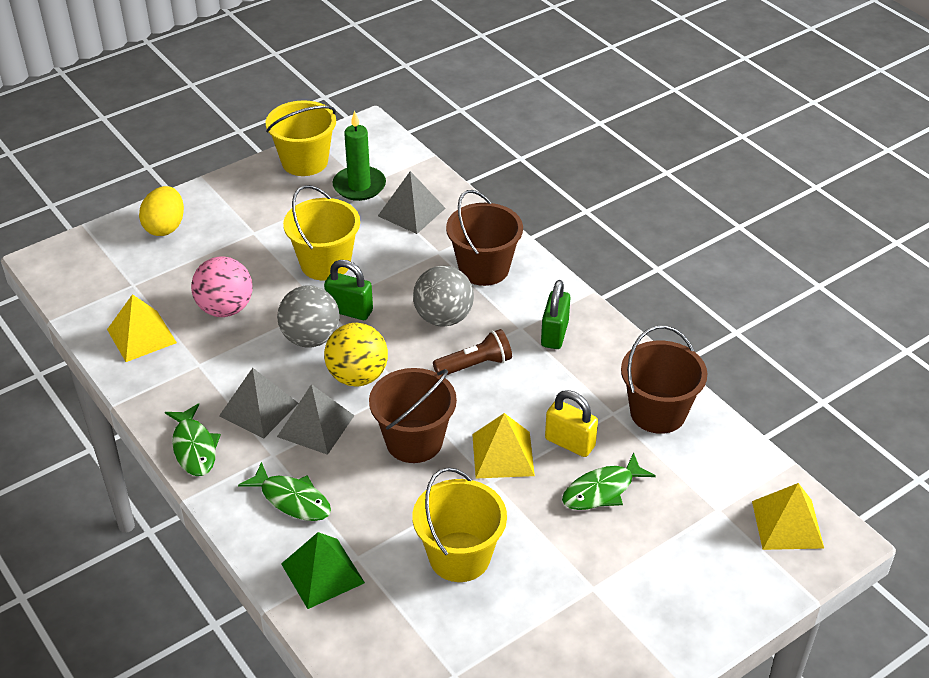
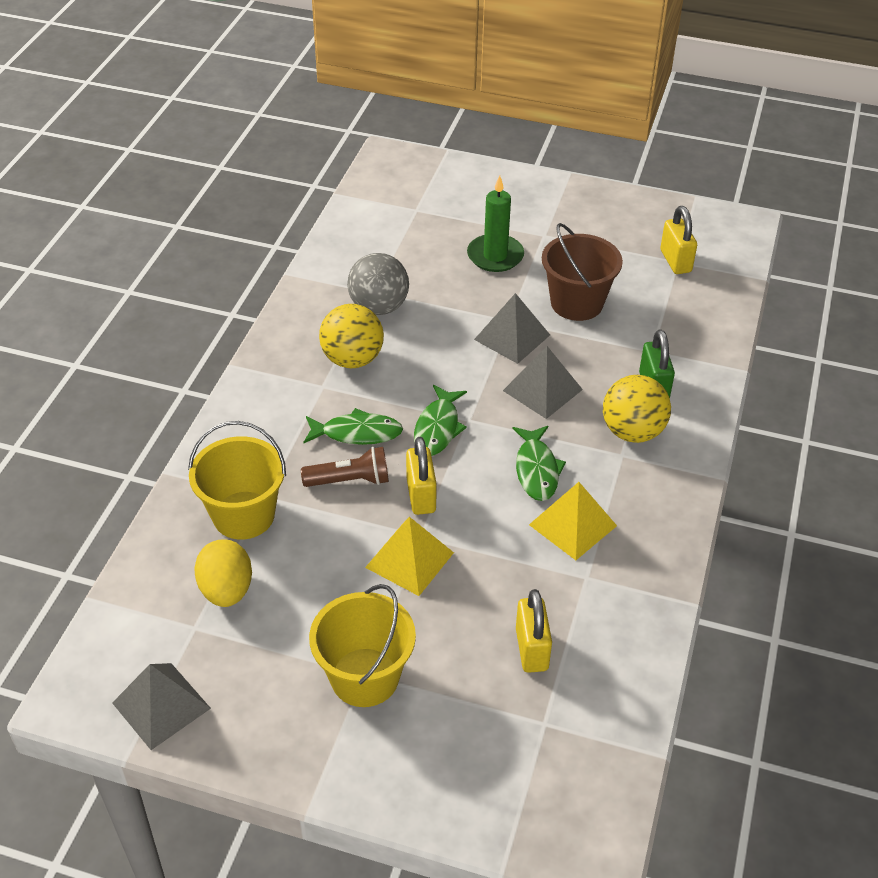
brown bucket: 3 -> 1
green padlock: 2 -> 1
green pyramid: 1 -> 0
grey ball: 2 -> 1
pink ball: 1 -> 0
yellow ball: 1 -> 2
yellow bucket: 3 -> 2
yellow padlock: 1 -> 3
yellow pyramid: 3 -> 2

